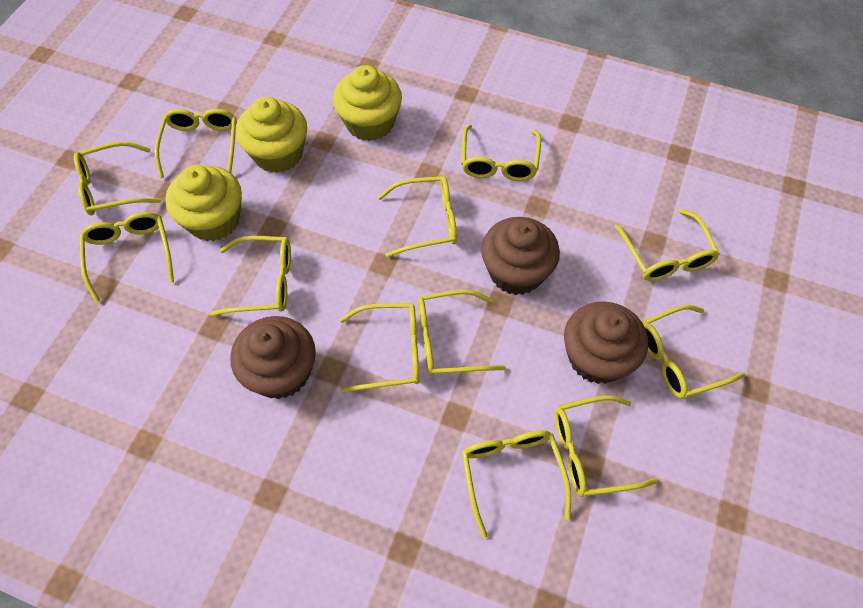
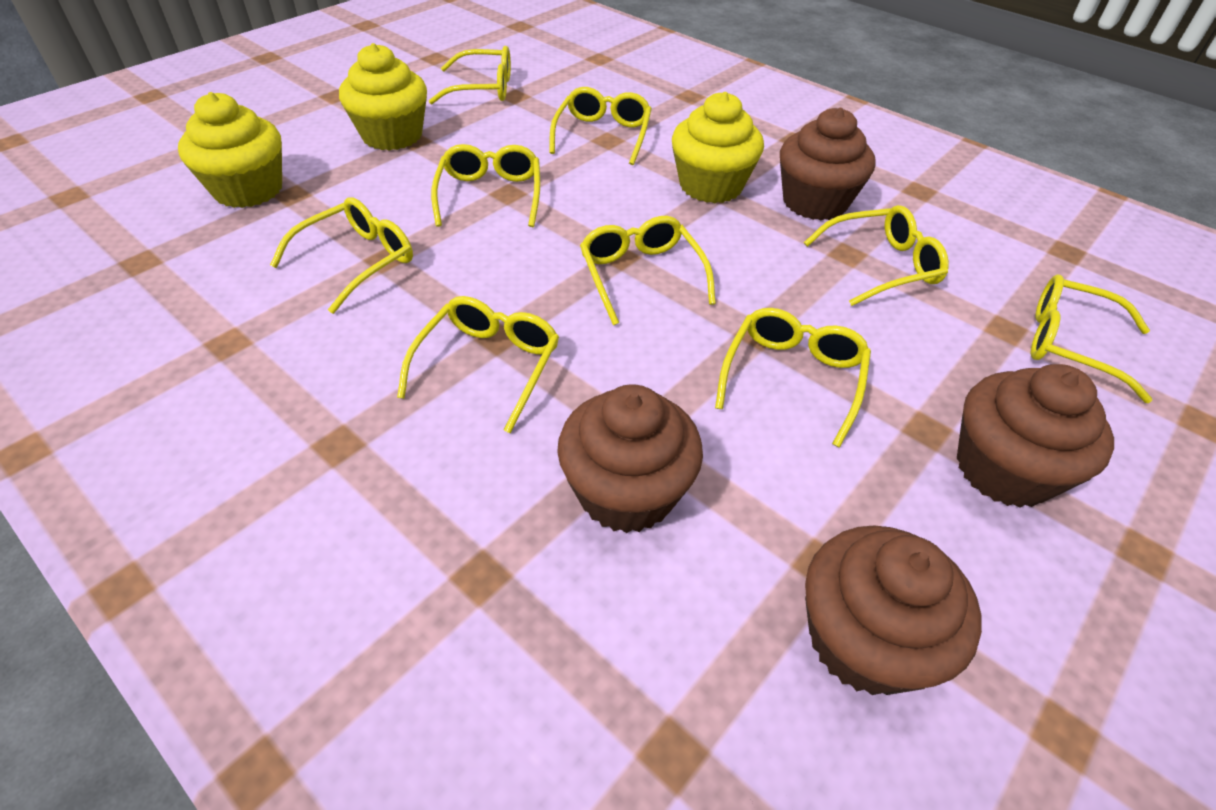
brown cupcake: 3 -> 4
yellow glasses: 12 -> 9

